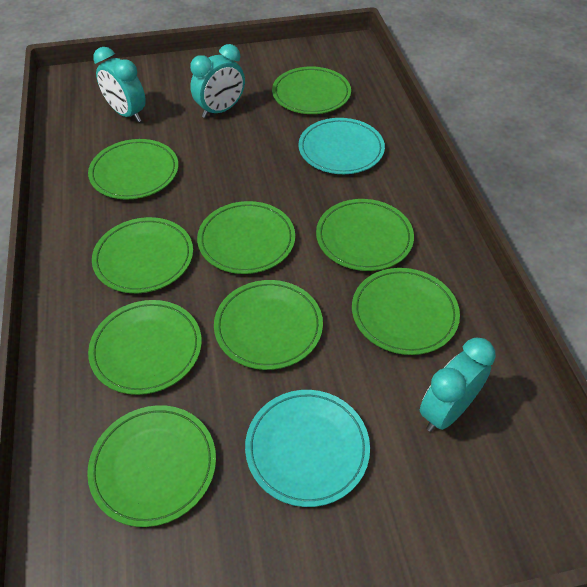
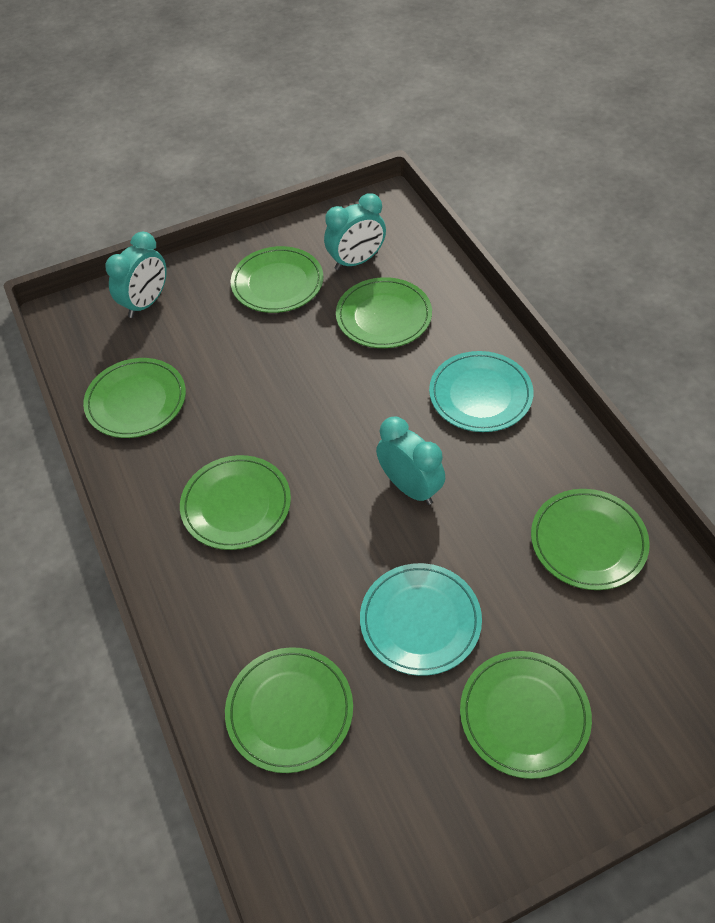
green plate: 9 -> 7

